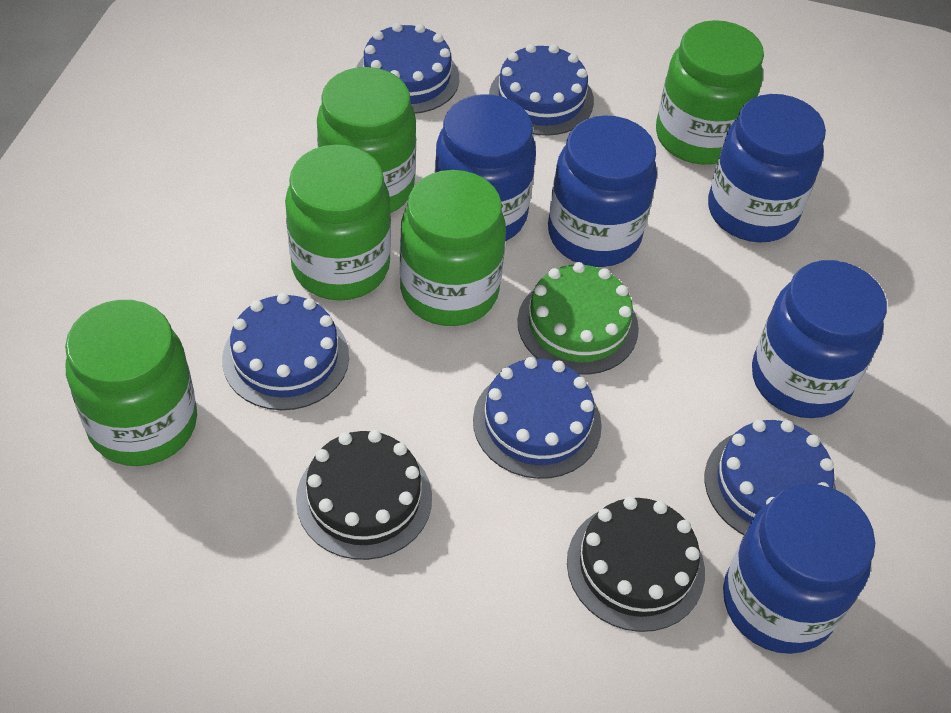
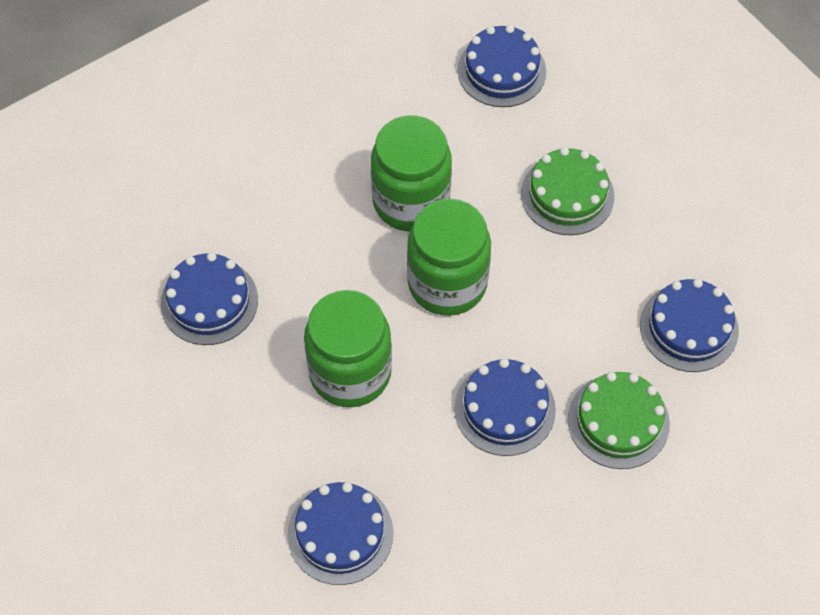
black cake: 2 -> 0
blue jar: 5 -> 0
green cake: 1 -> 2
green jar: 5 -> 3

